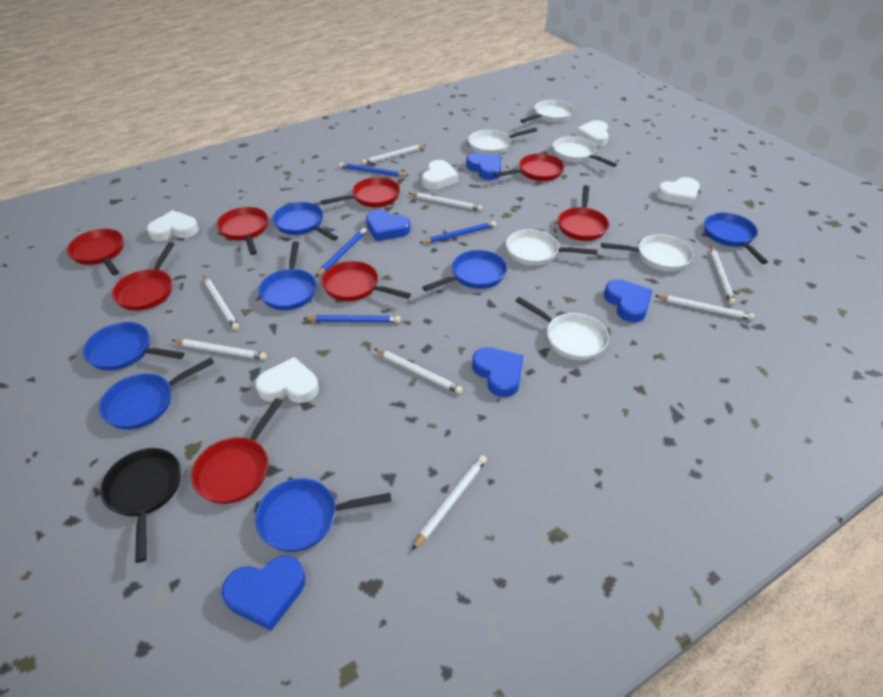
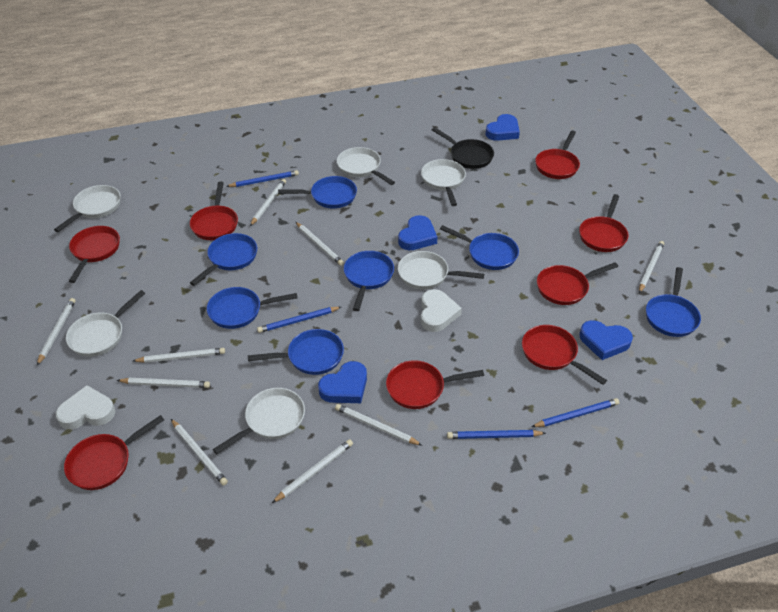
blue heart: 5 -> 4
white heart: 5 -> 2
white pencil: 8 -> 9

